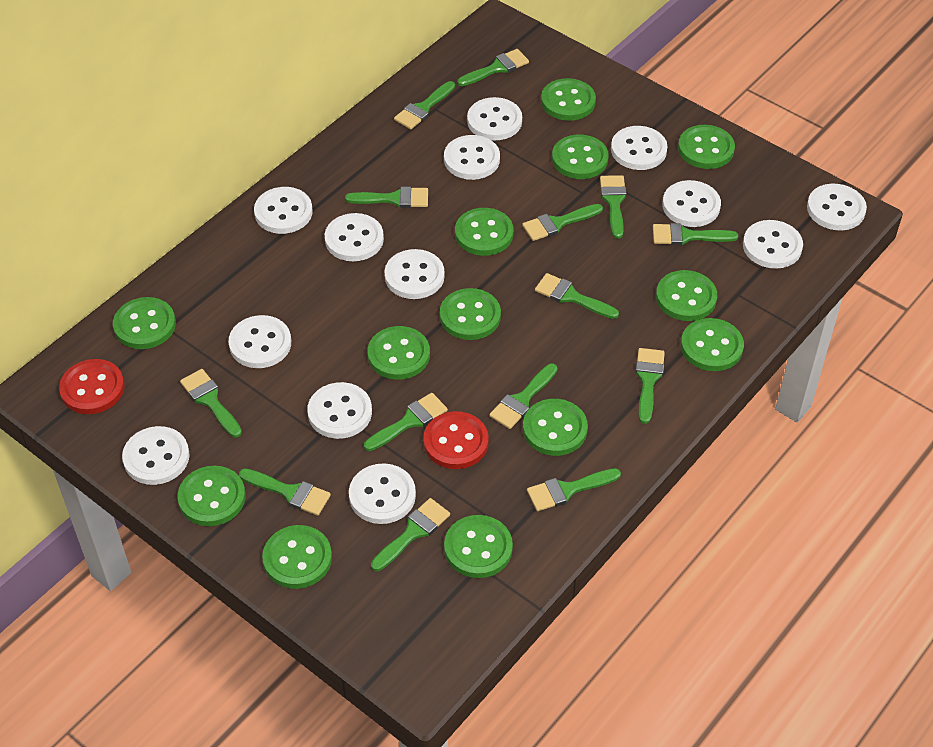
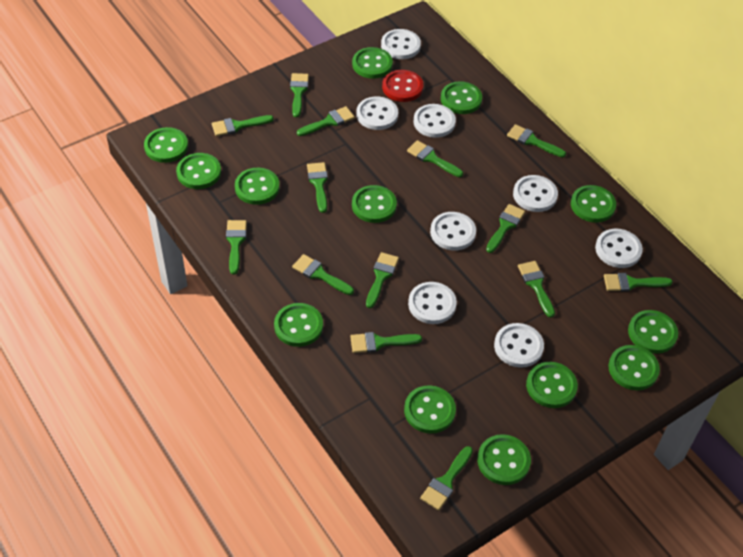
red button: 2 -> 1
white button: 13 -> 8

